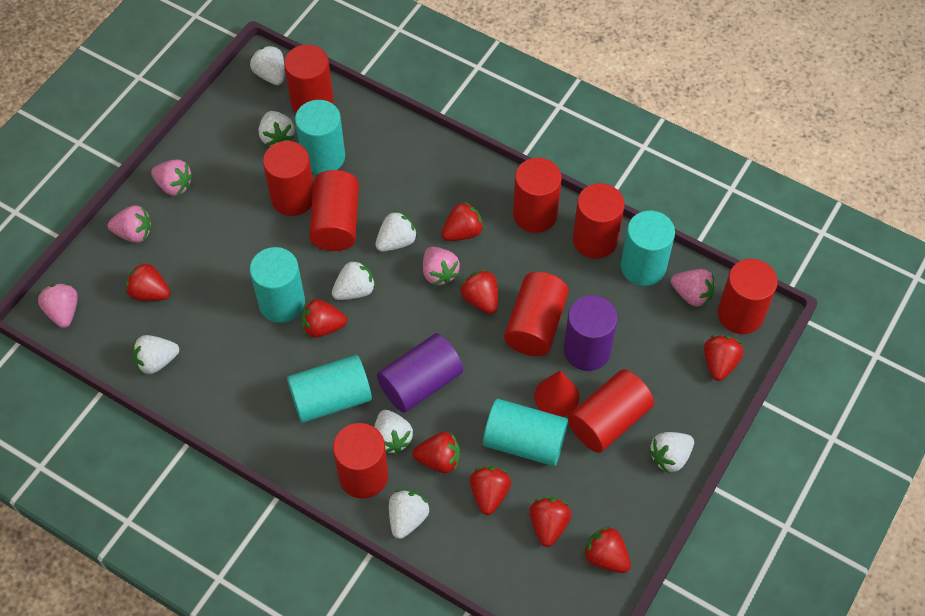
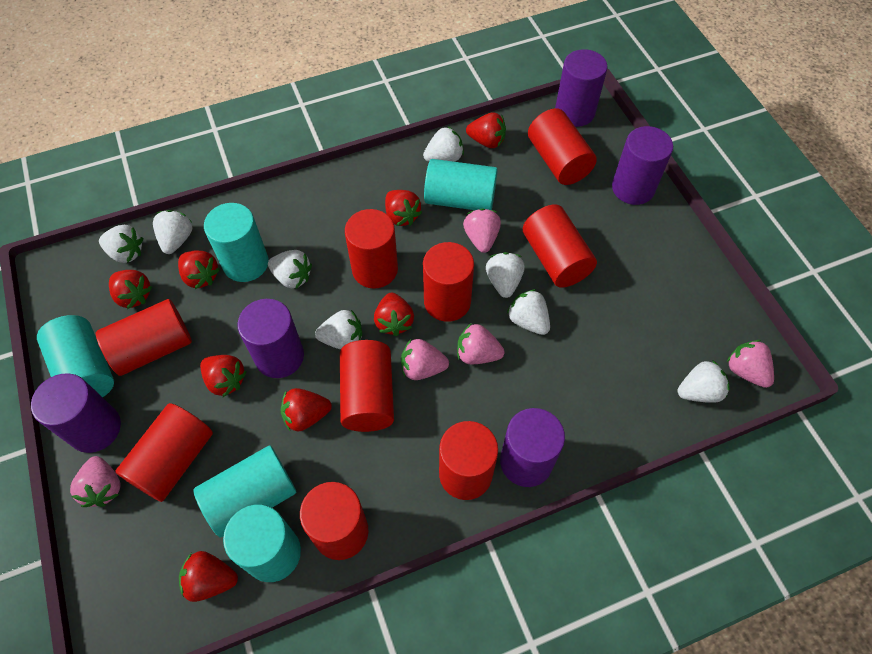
purple cylinder: 2 -> 5
red cone: 1 -> 0
red strawberry: 9 -> 8

